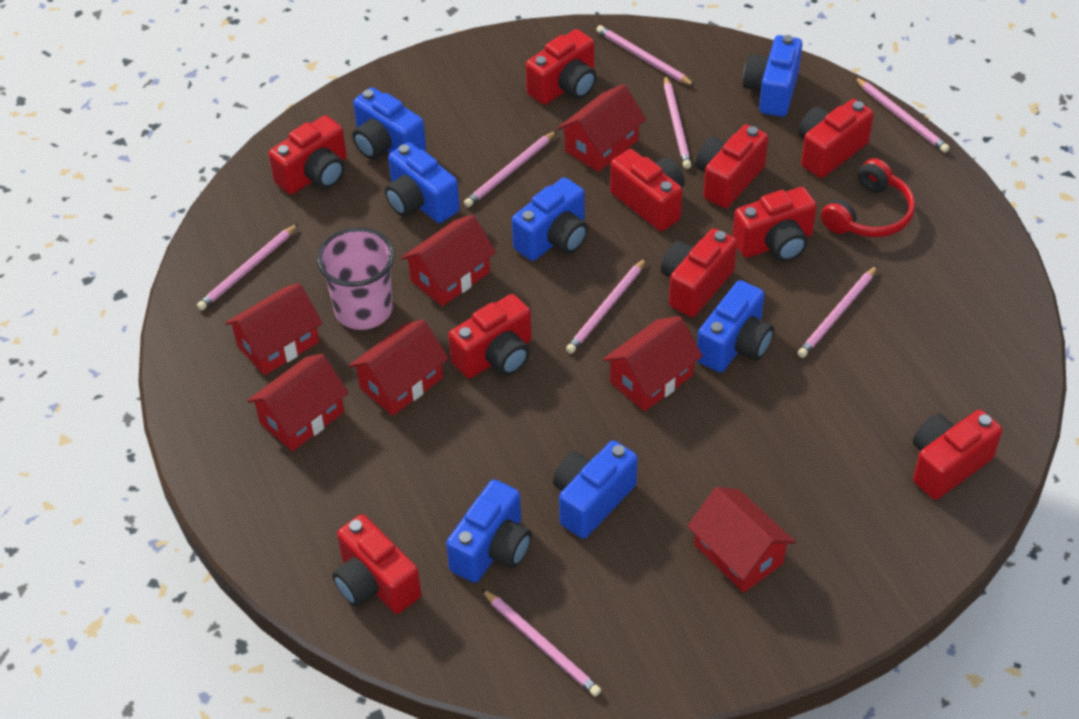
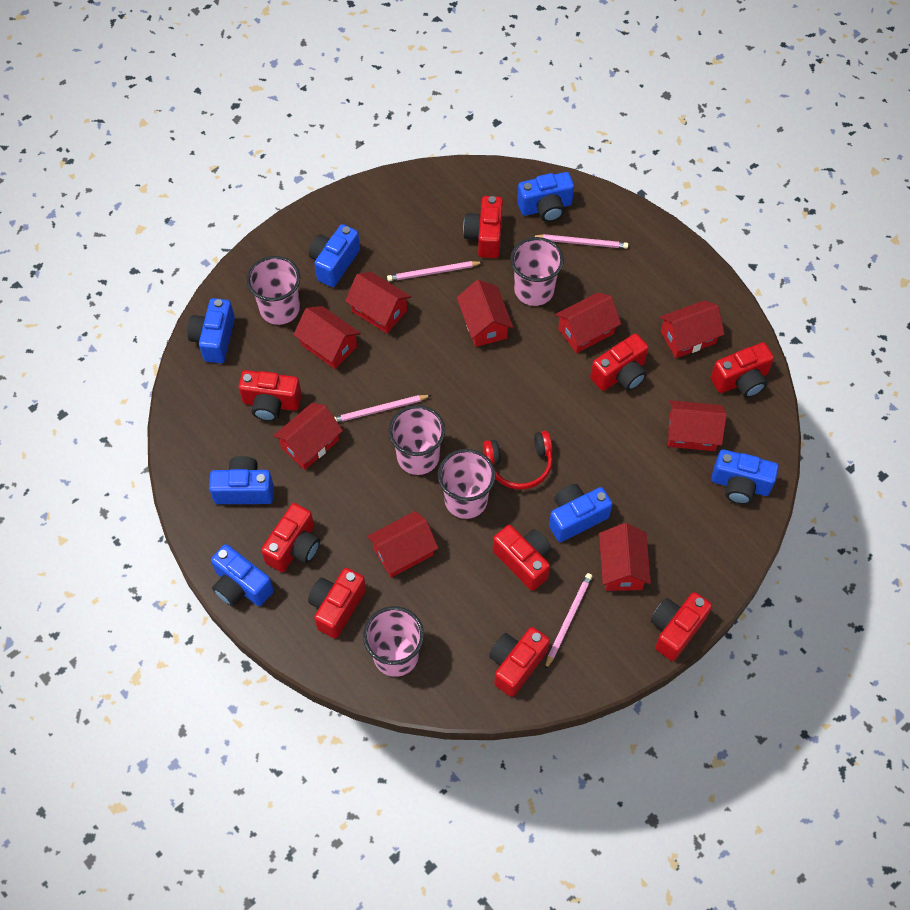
pink cup: 1 -> 5
pink pencil: 8 -> 4
red camera: 10 -> 9
red house: 7 -> 9

